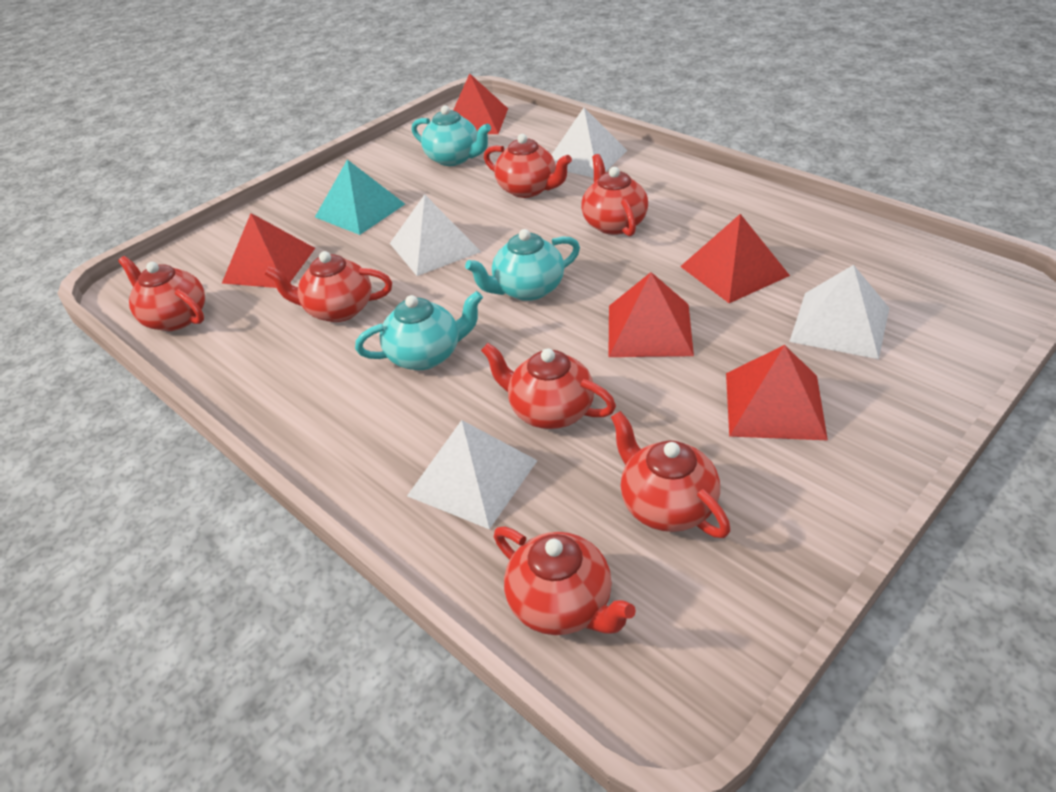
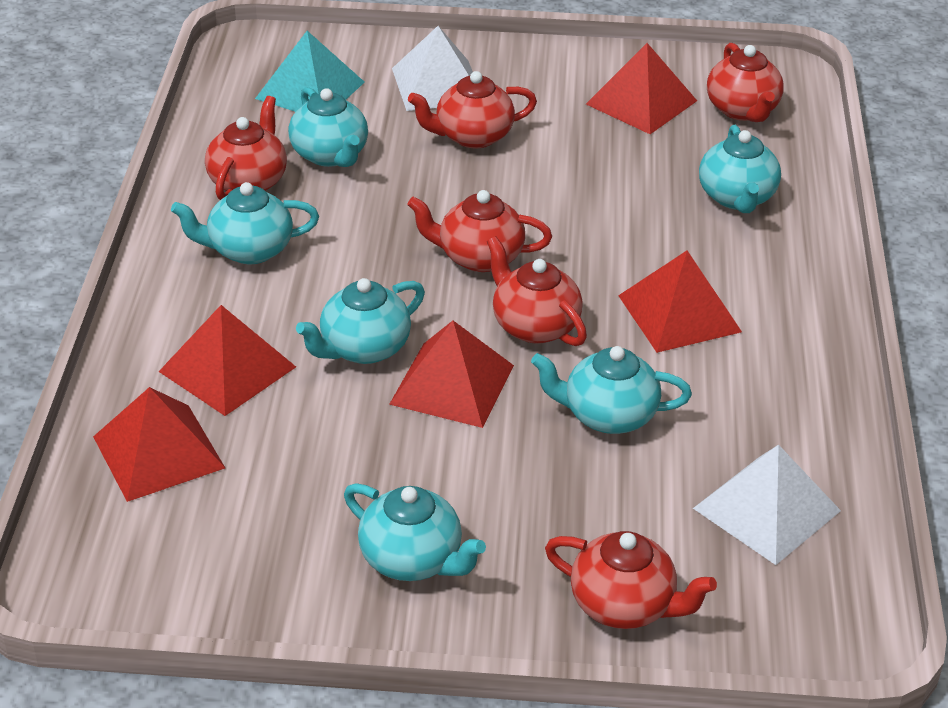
red teapot: 7 -> 6
turquoise teapot: 3 -> 6
white pyramid: 4 -> 2

